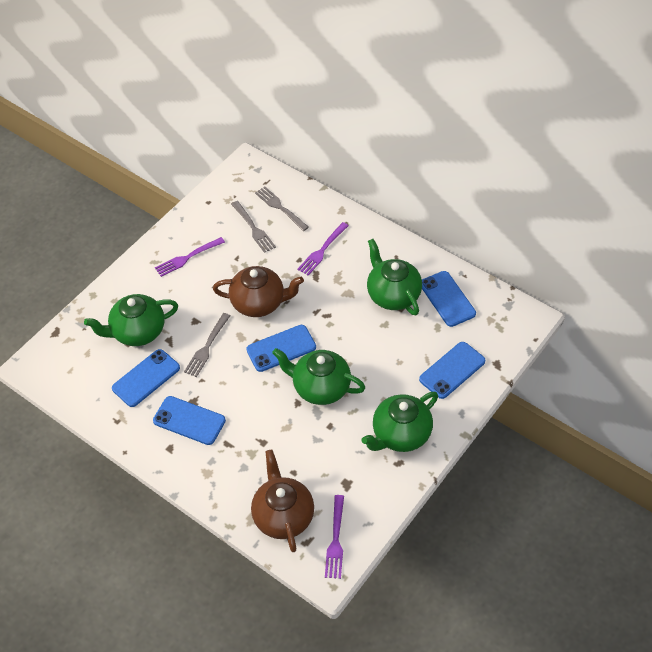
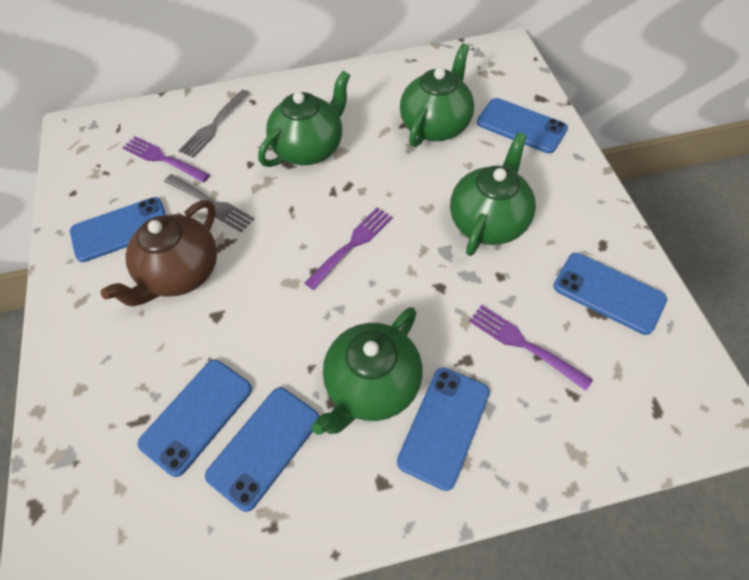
blue phone: 5 -> 6
brown teapot: 2 -> 1
grey fork: 3 -> 2

